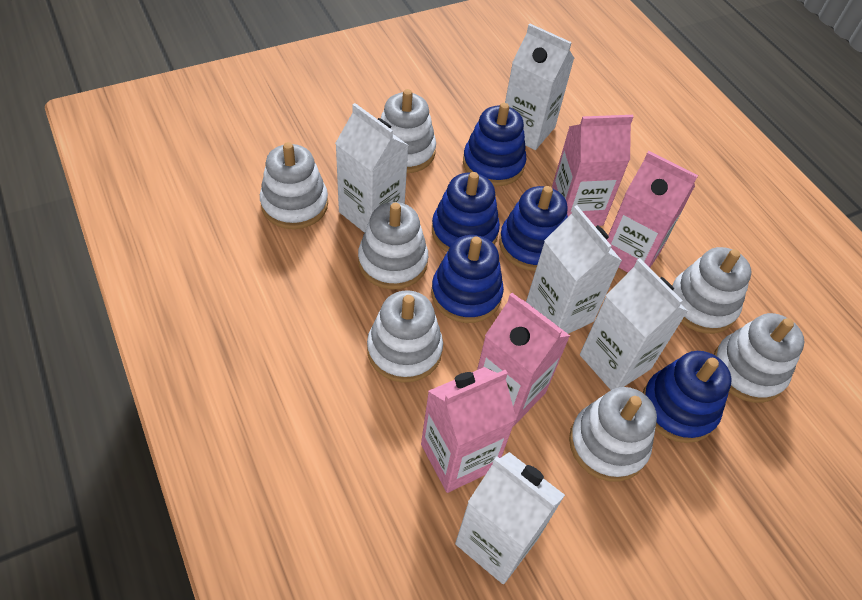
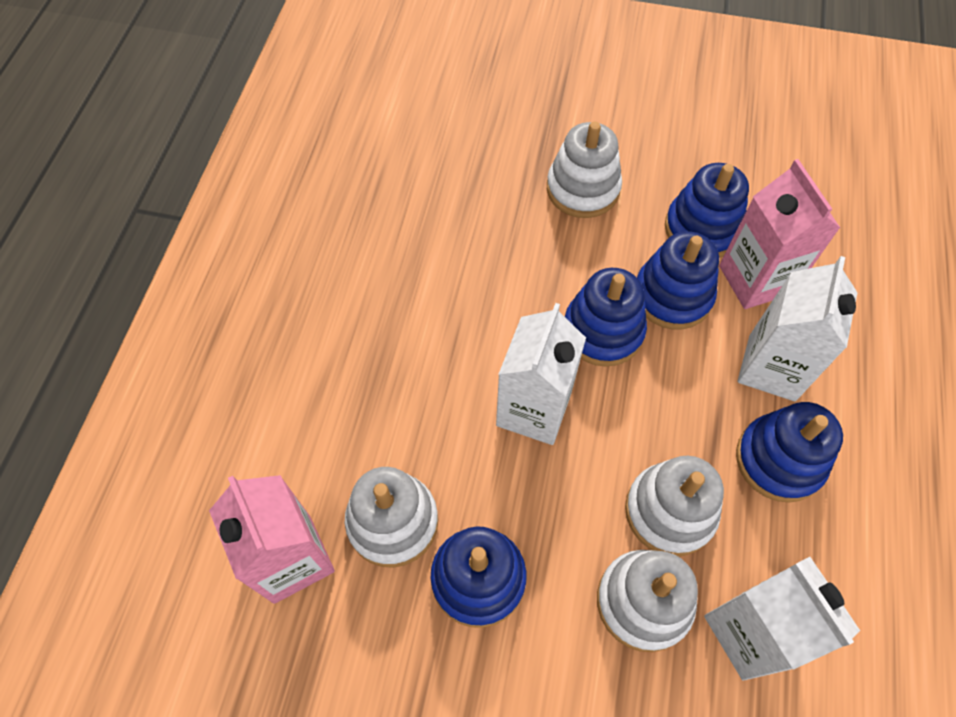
pink carton: 4 -> 2
white carton: 5 -> 3
white stacking toy: 7 -> 4

